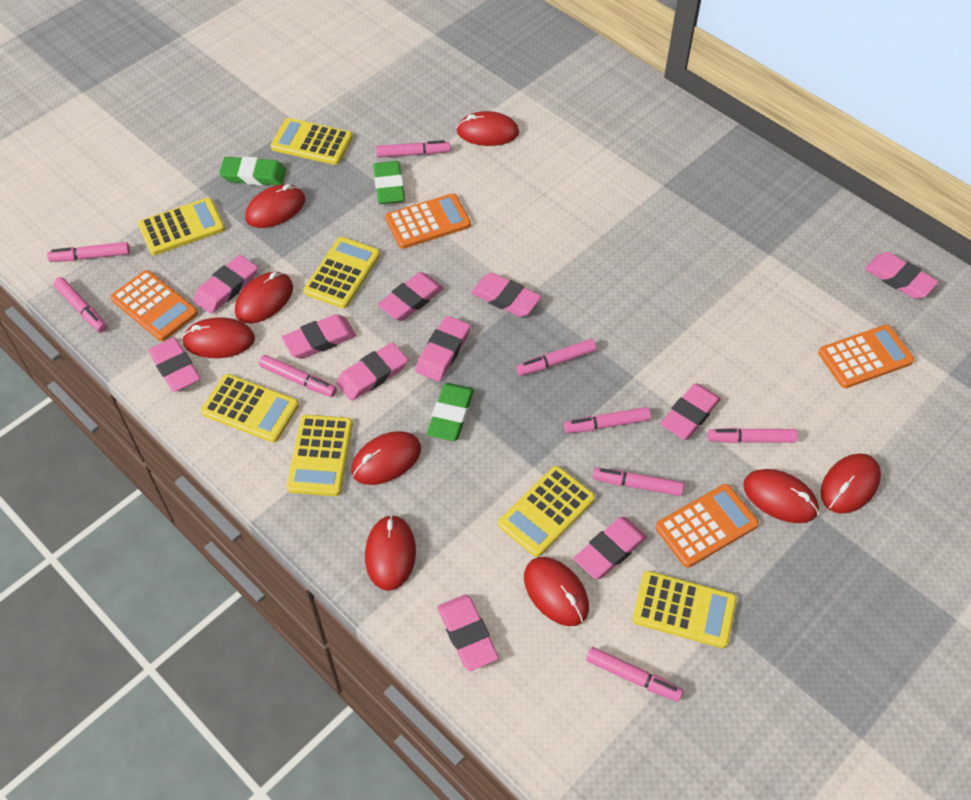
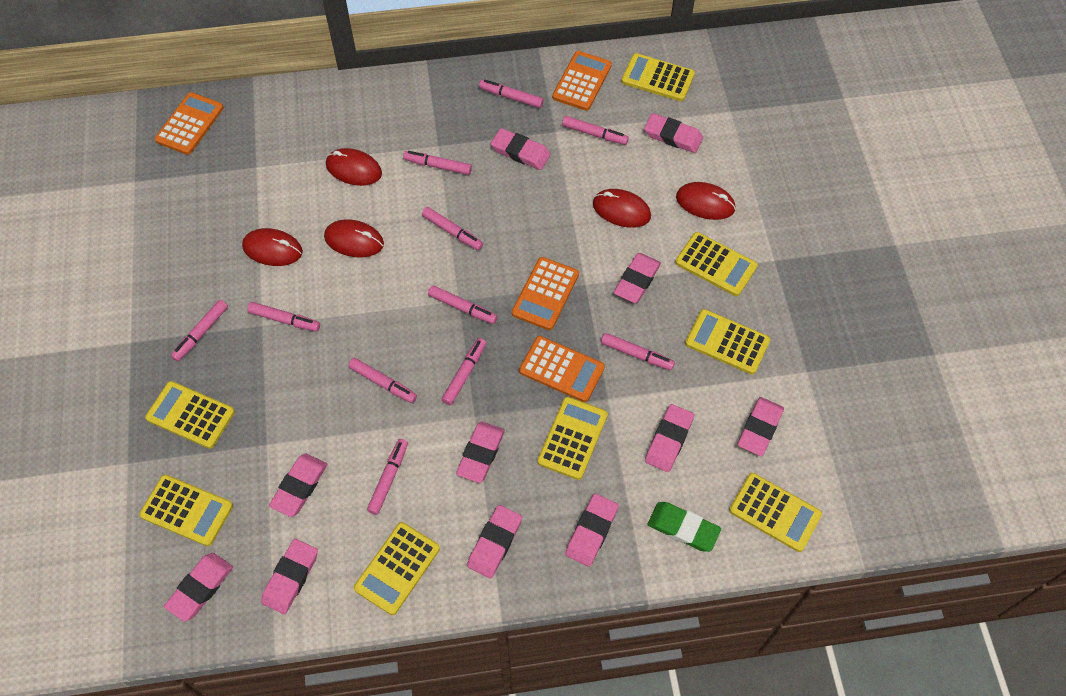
green eraser: 3 -> 1
pink marker: 9 -> 11
red mouse: 9 -> 5
yellow calculator: 7 -> 8

